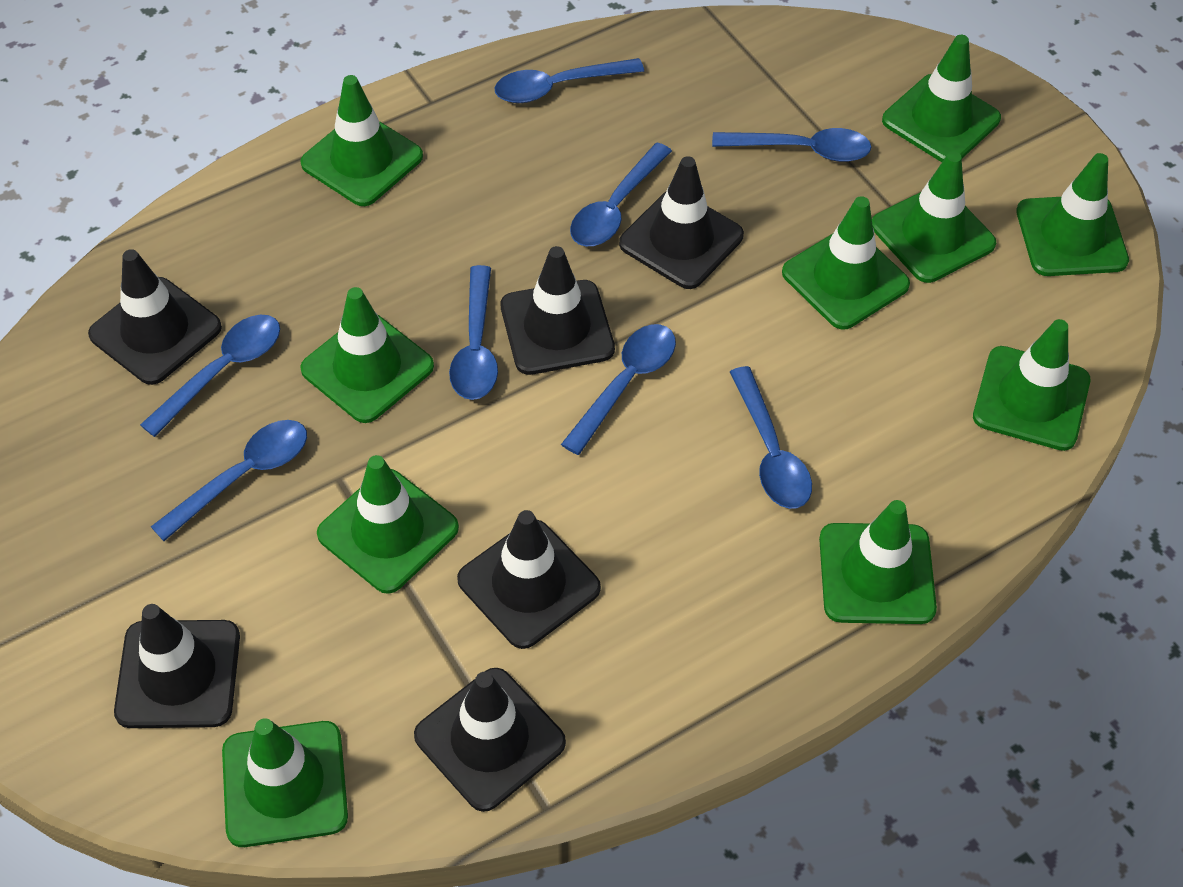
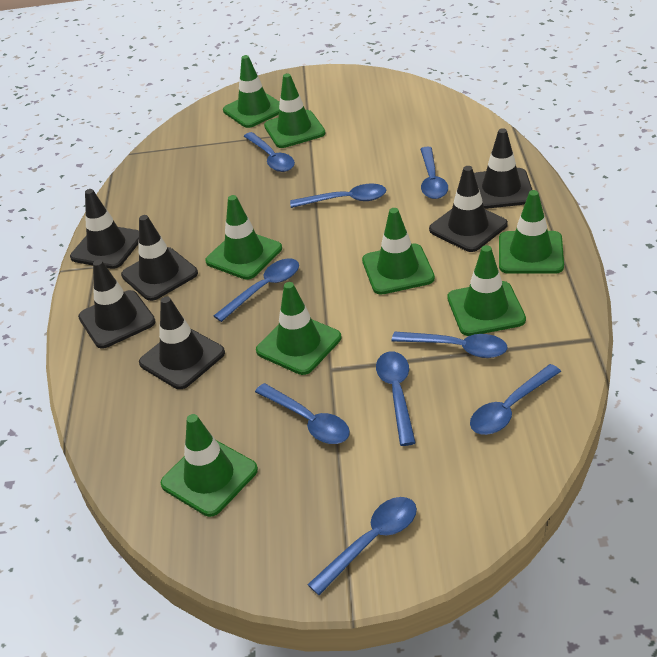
blue spoon: 8 -> 9
green traffic cone: 10 -> 8

